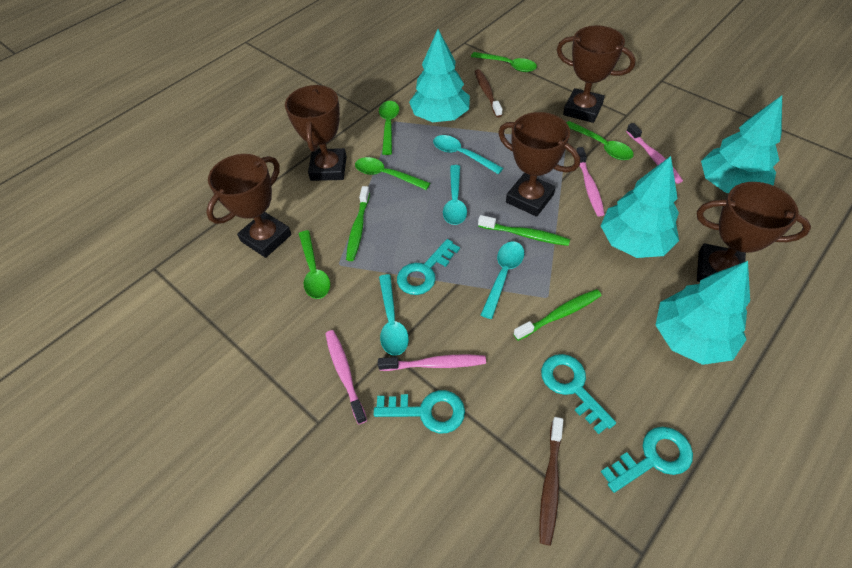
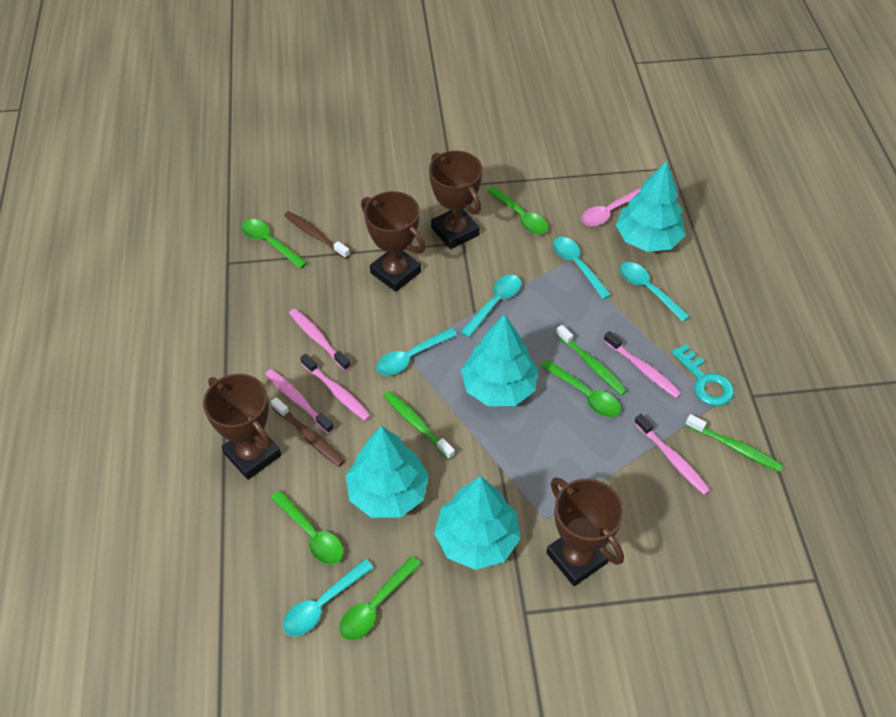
brown trophy: 5 -> 4
pink spoon: 0 -> 1
pink toothbrush: 4 -> 5
turquoise key: 4 -> 1
turquoise spoon: 4 -> 5

